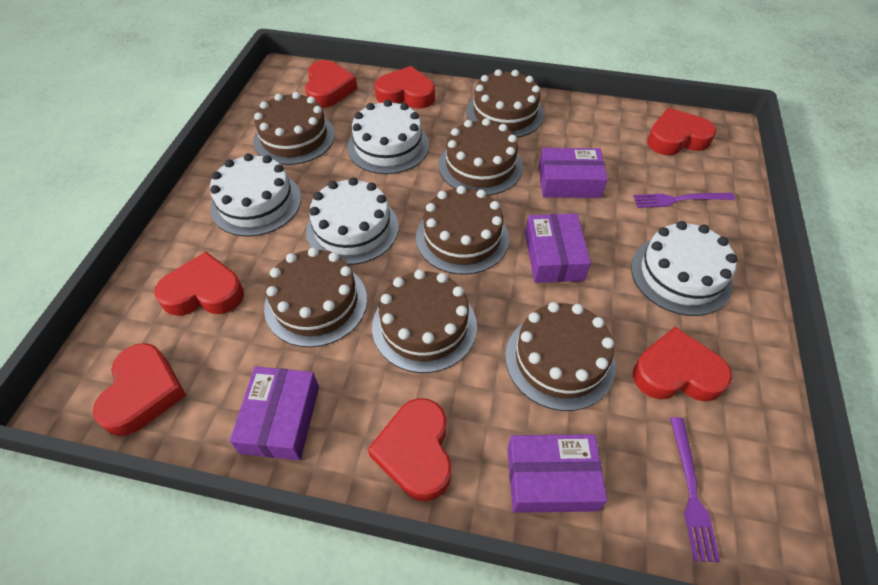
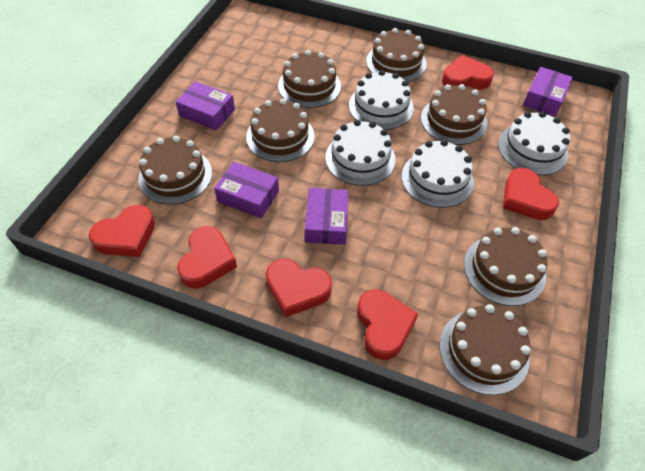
purple fork: 2 -> 0
red heart: 7 -> 6

